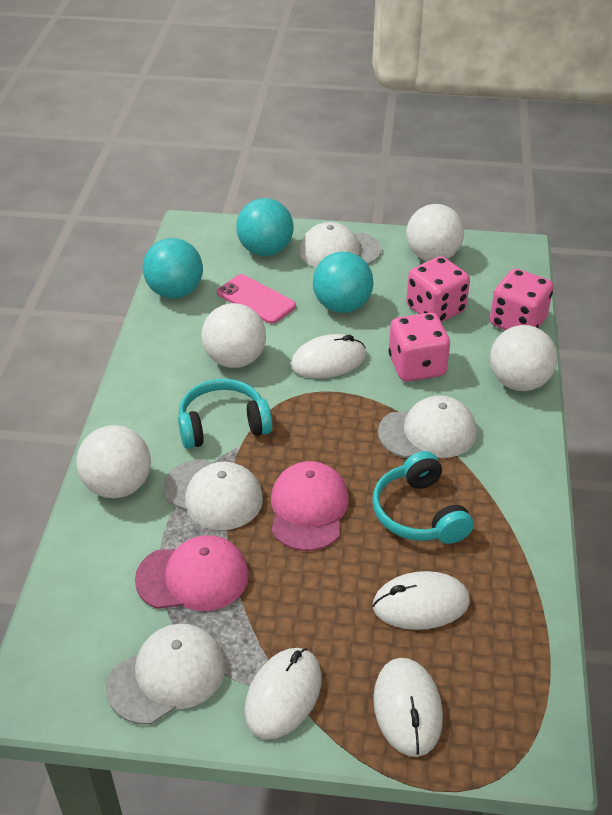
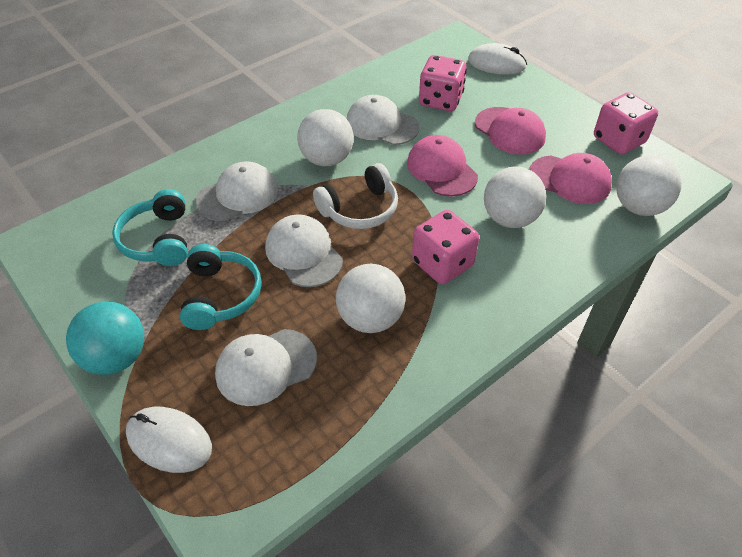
pink cap: 2 -> 3
pink phone: 1 -> 0
turquoise ball: 3 -> 1
white headphones: 0 -> 1
white mouse: 4 -> 2

